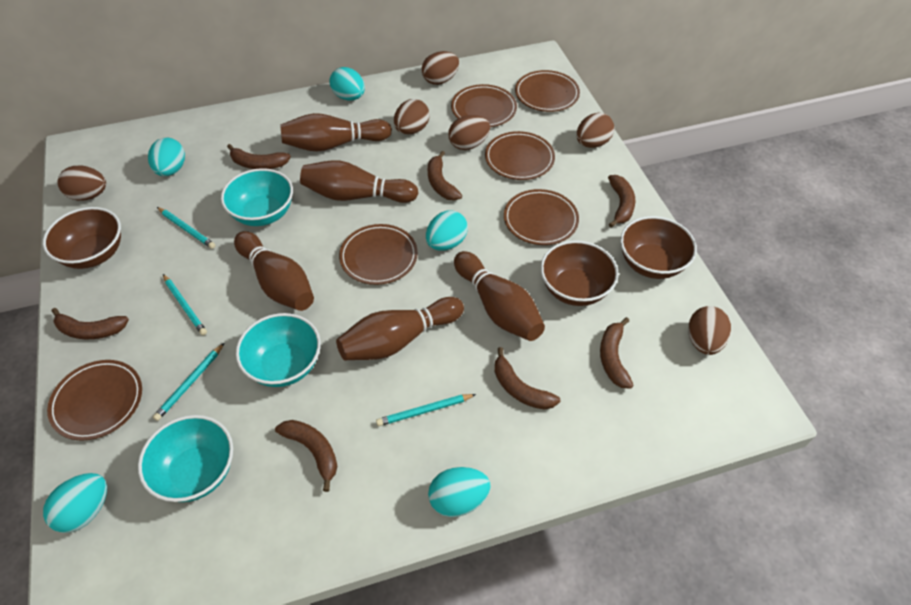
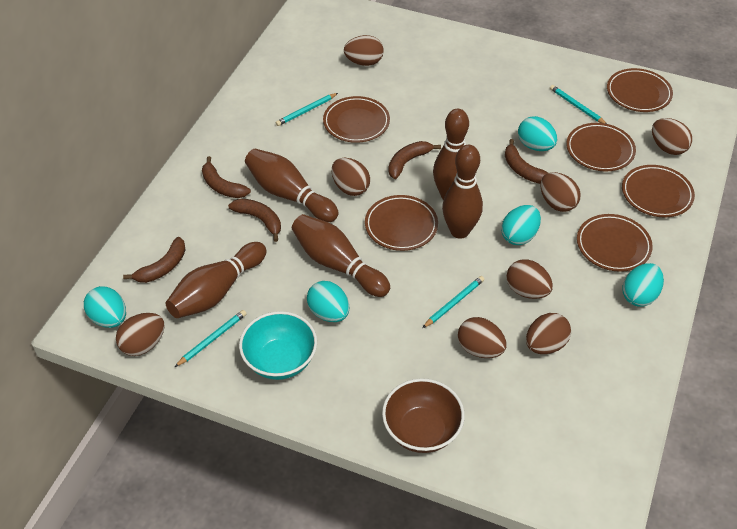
brown banana: 7 -> 5
brown bowl: 3 -> 1
brown egg: 6 -> 8
turquoise bowl: 3 -> 1

